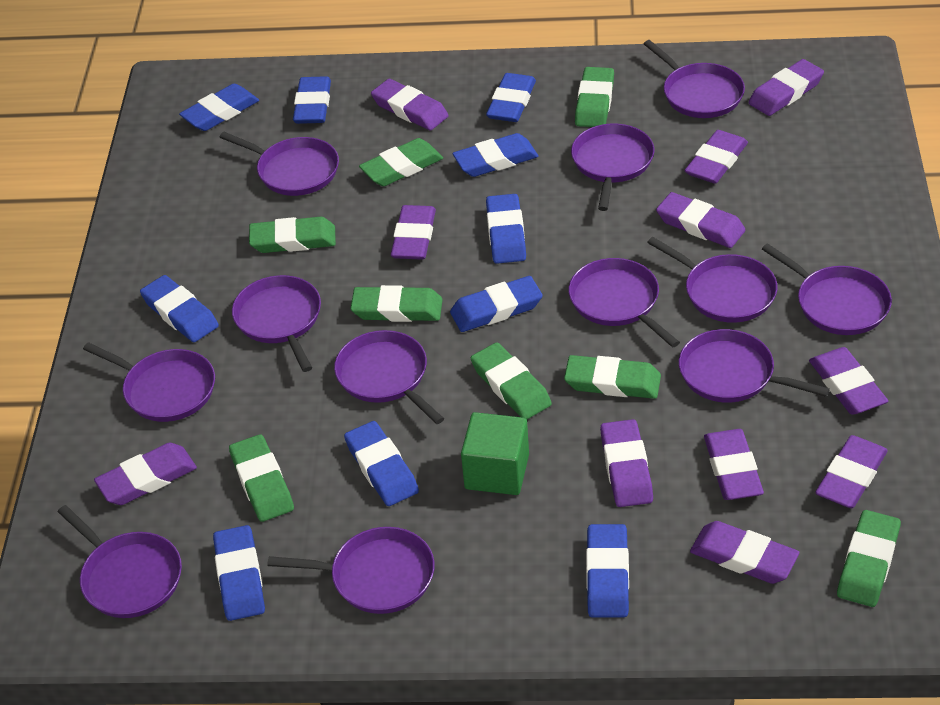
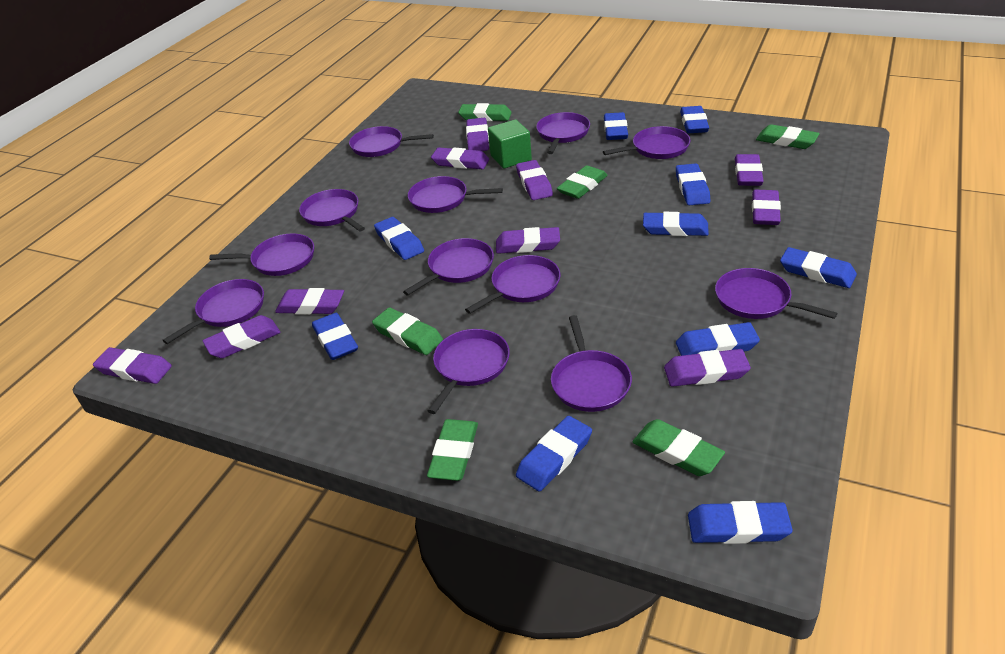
green eraser: 8 -> 6
purple eraser: 11 -> 10

